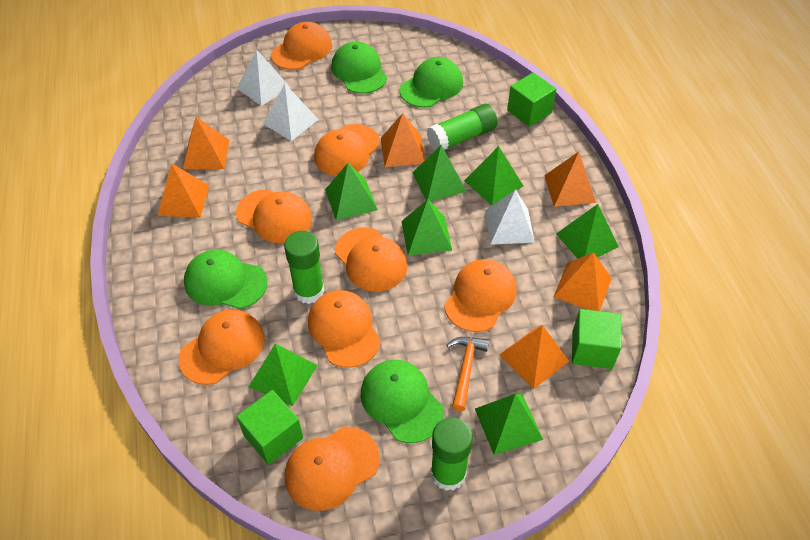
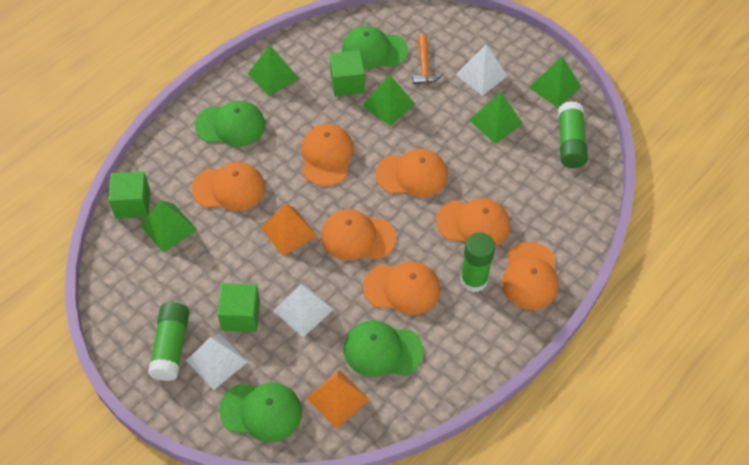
green pyramid: 7 -> 5
orange cap: 8 -> 7
orange pyramid: 6 -> 2

